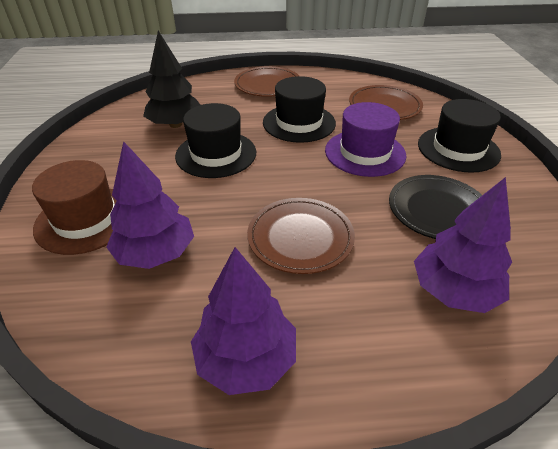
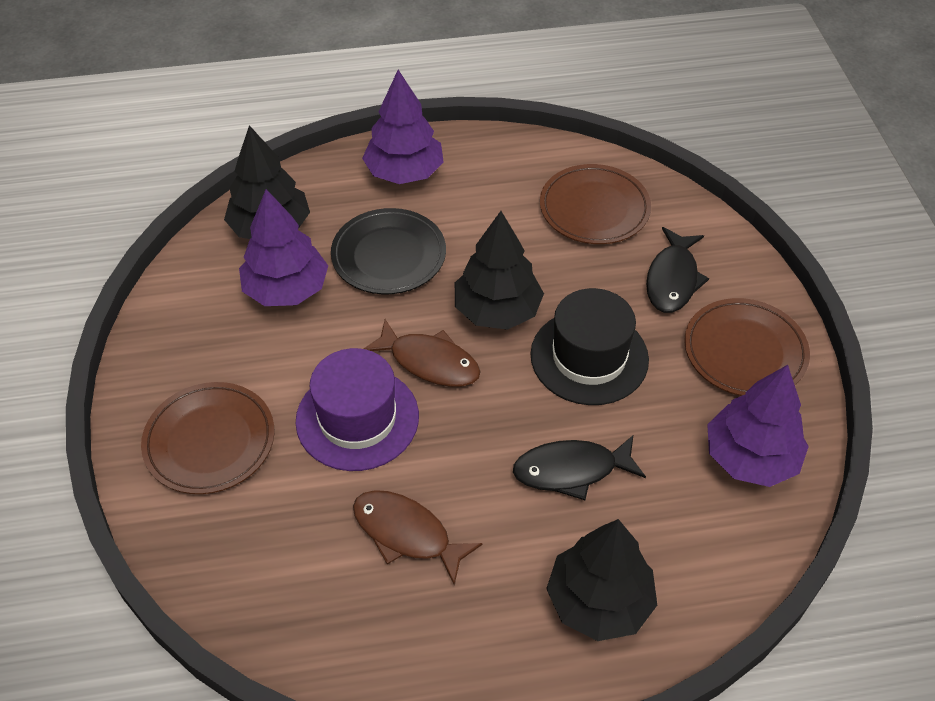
black fish: 0 -> 2
black hat: 3 -> 1
black tree: 1 -> 3
brown fish: 0 -> 2
brown hat: 1 -> 0

